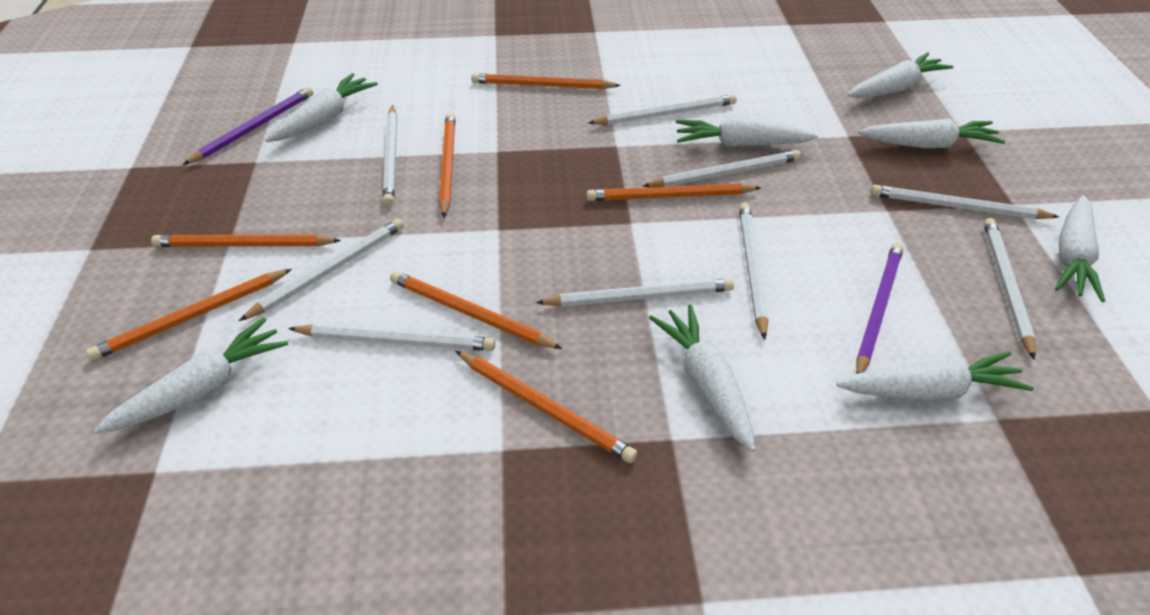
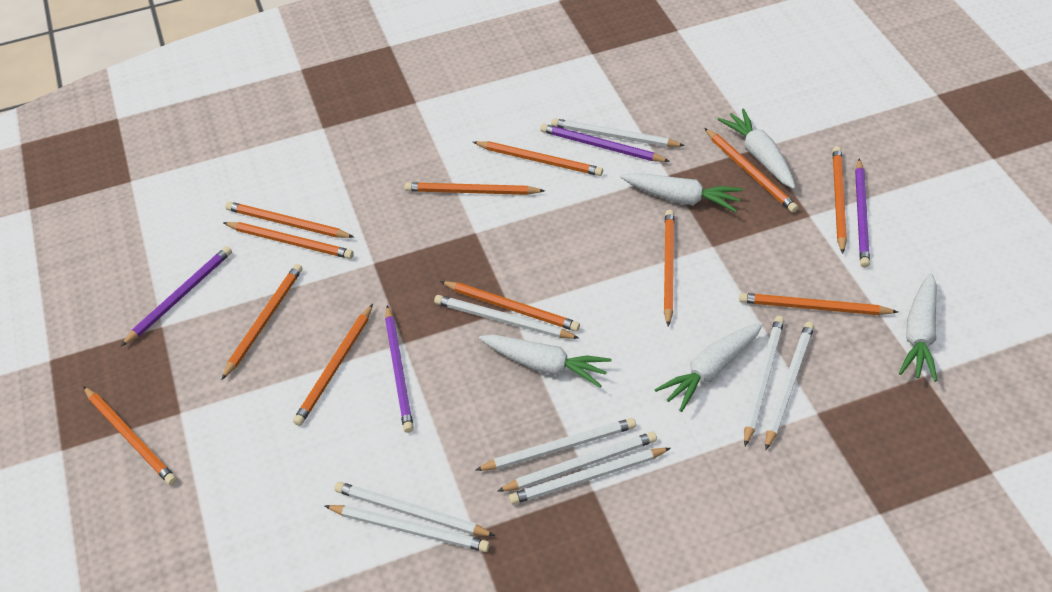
orange pencil: 7 -> 12
purple pencil: 2 -> 4
white carrot: 8 -> 5

